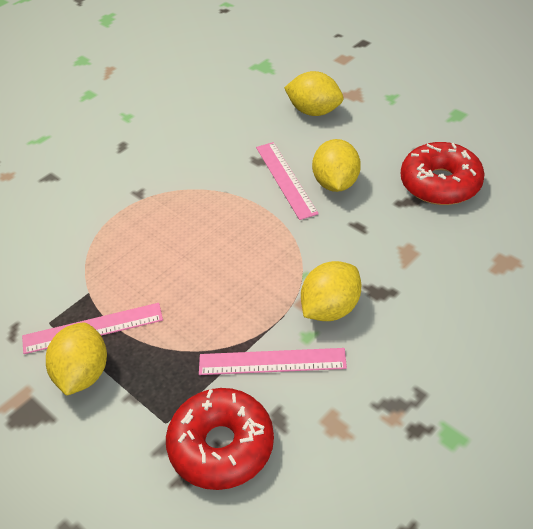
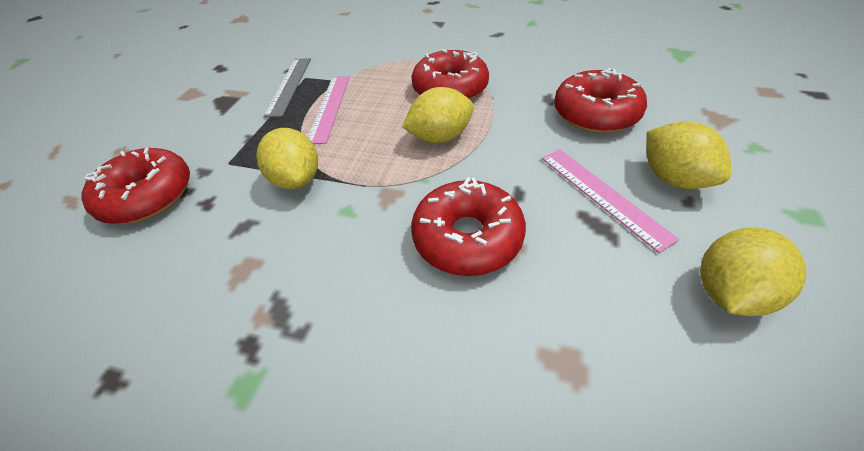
grey ruler: 0 -> 1
pink ruler: 3 -> 2
red donut: 2 -> 4

